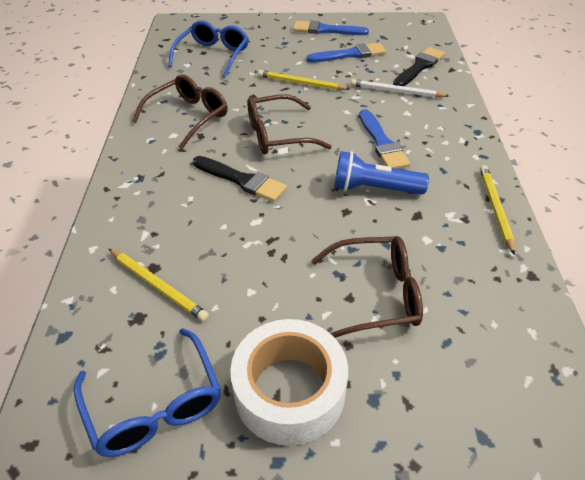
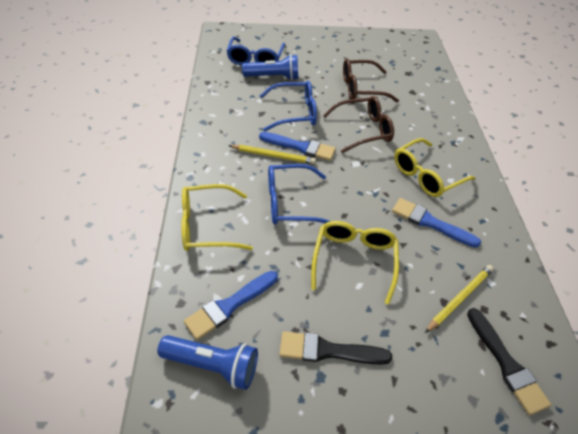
blue flashlight: 1 -> 2
blue glasses: 2 -> 3
brown glasses: 3 -> 2
white pencil: 1 -> 0
white tape: 1 -> 0
yellow glasses: 0 -> 3
yellow pencil: 3 -> 2

